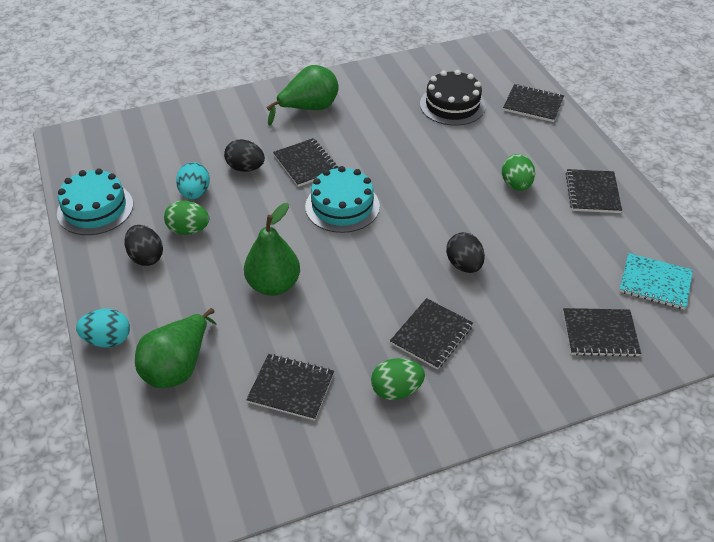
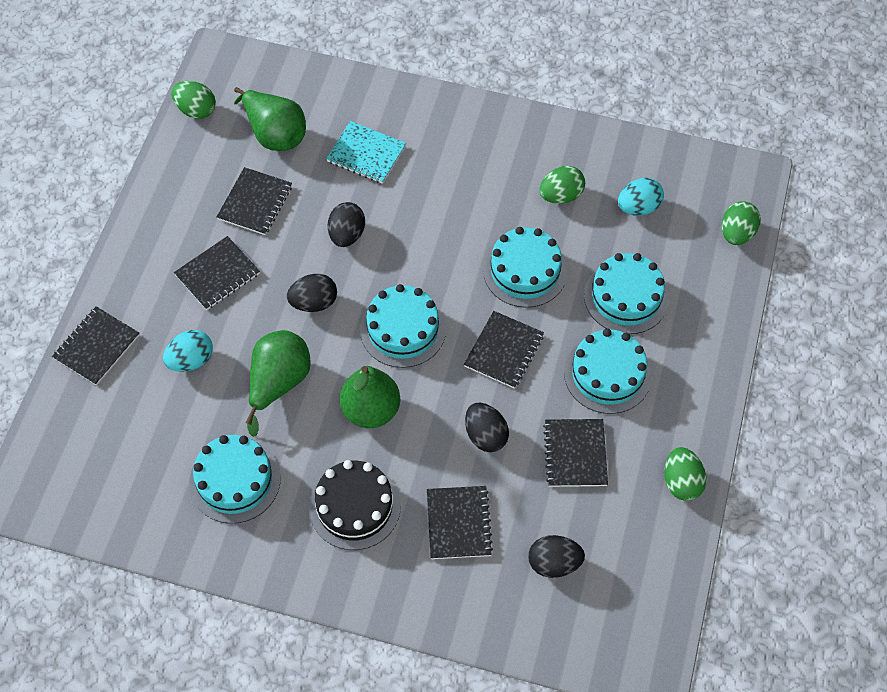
black egg: 3 -> 4
green egg: 3 -> 4
turquoise cake: 2 -> 5

